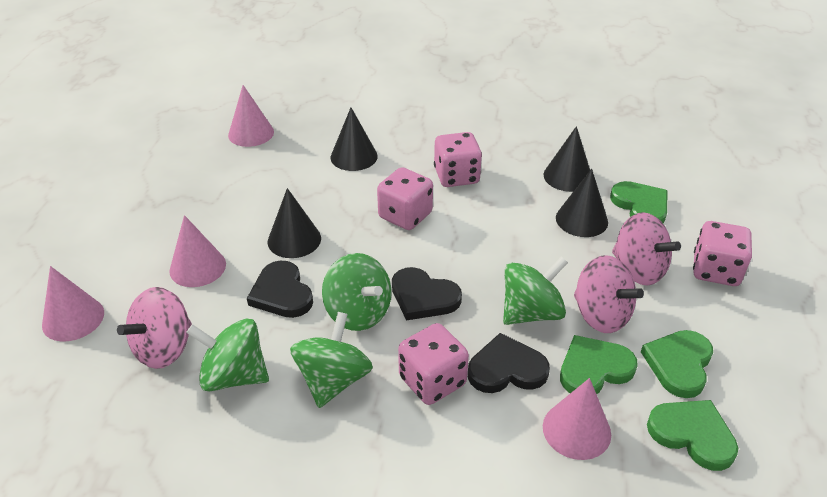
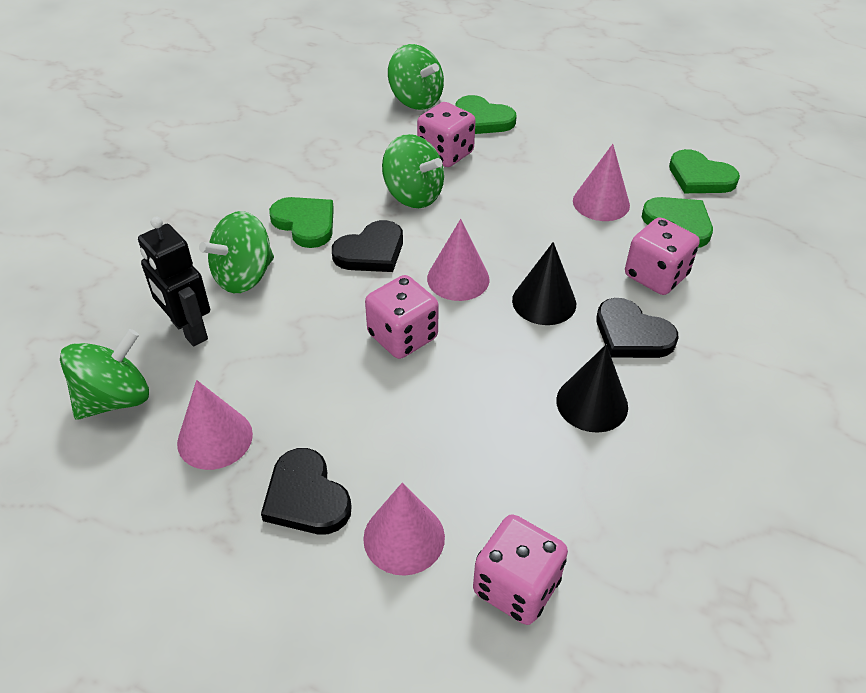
black cone: 4 -> 2
black robot: 0 -> 1
pink spinning top: 3 -> 0

